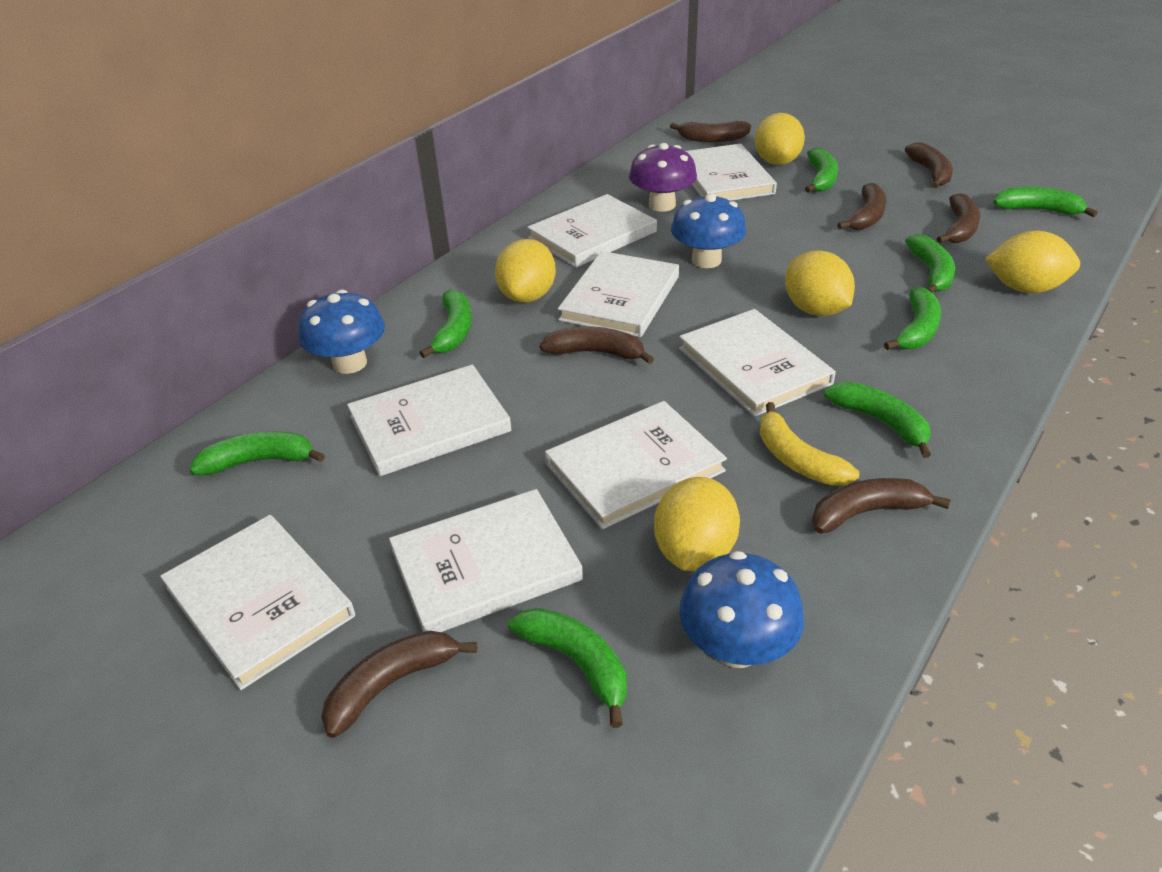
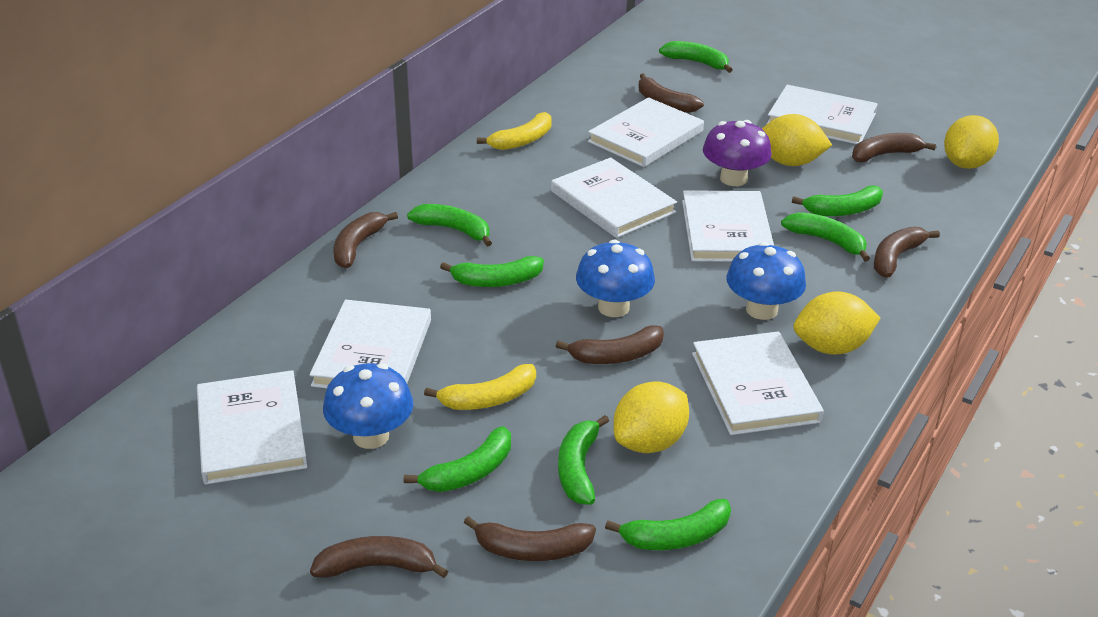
white book: 8 -> 7
yellow banana: 1 -> 2
yellow lemon: 5 -> 4

